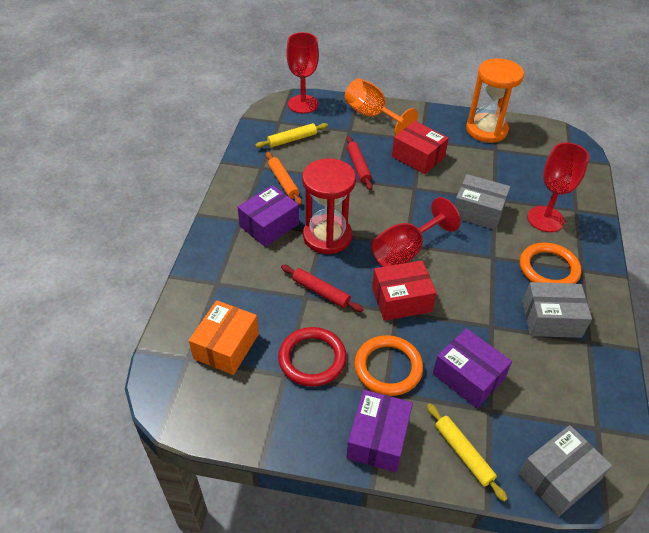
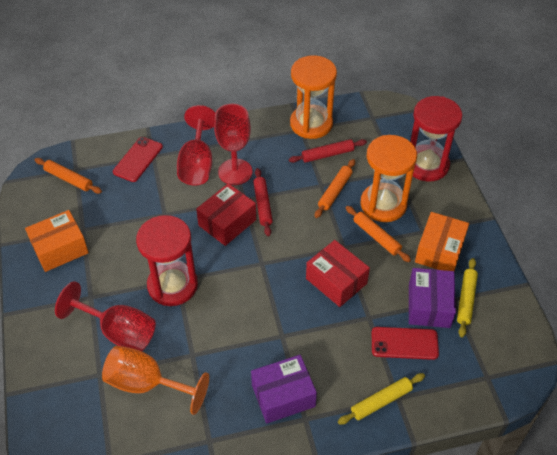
grey box: 3 -> 0
orange box: 1 -> 2
orange hourglass: 1 -> 2
orange ring: 2 -> 0
orange rolling pin: 1 -> 3
purple box: 3 -> 2
red hourglass: 1 -> 2
red phone: 0 -> 2
red ring: 1 -> 0

